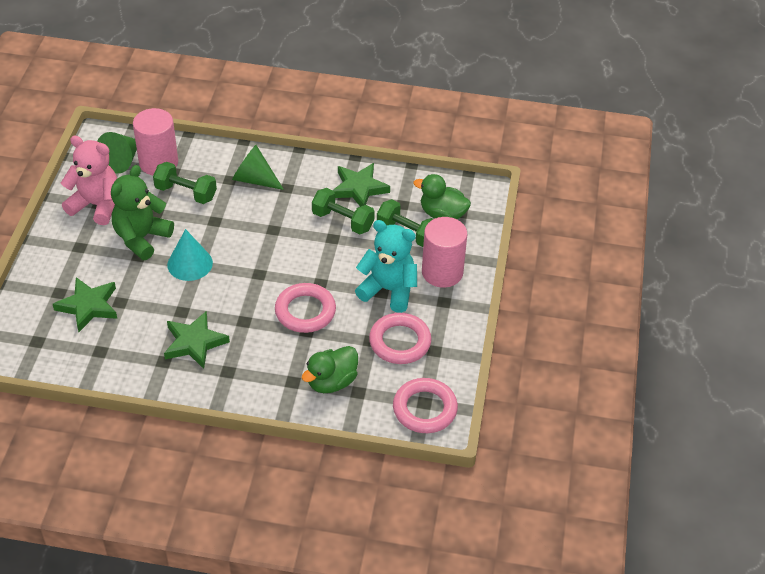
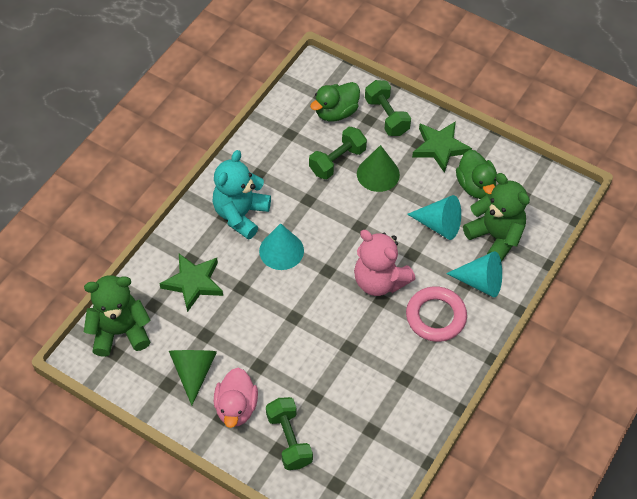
green star: 3 -> 2
green teddy bear: 1 -> 2
pink cylinder: 2 -> 0
pink duck: 0 -> 1
pink ring: 3 -> 1
turquoise cone: 1 -> 3

